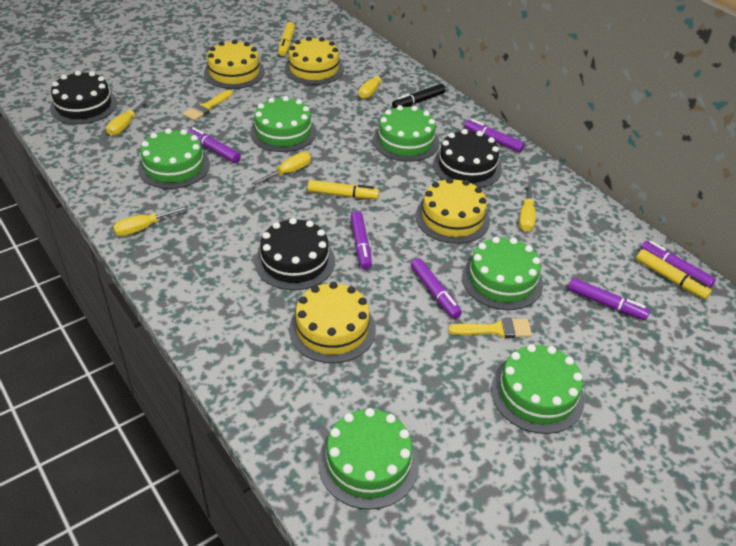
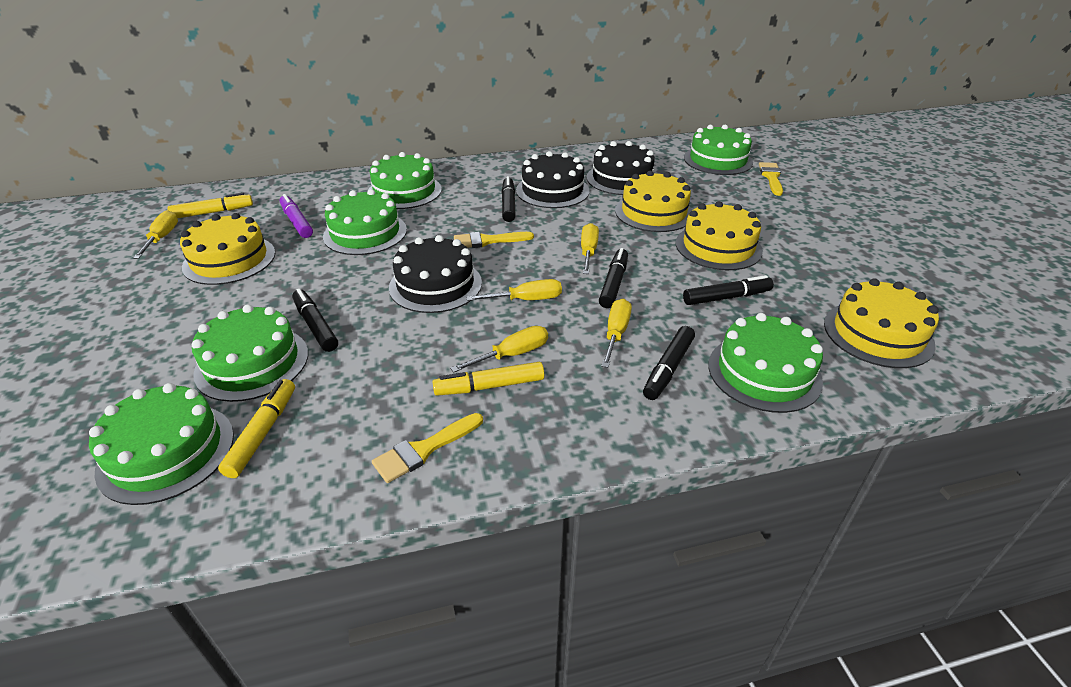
black marker: 1 -> 5
purple marker: 6 -> 1
yellow brush: 2 -> 3

